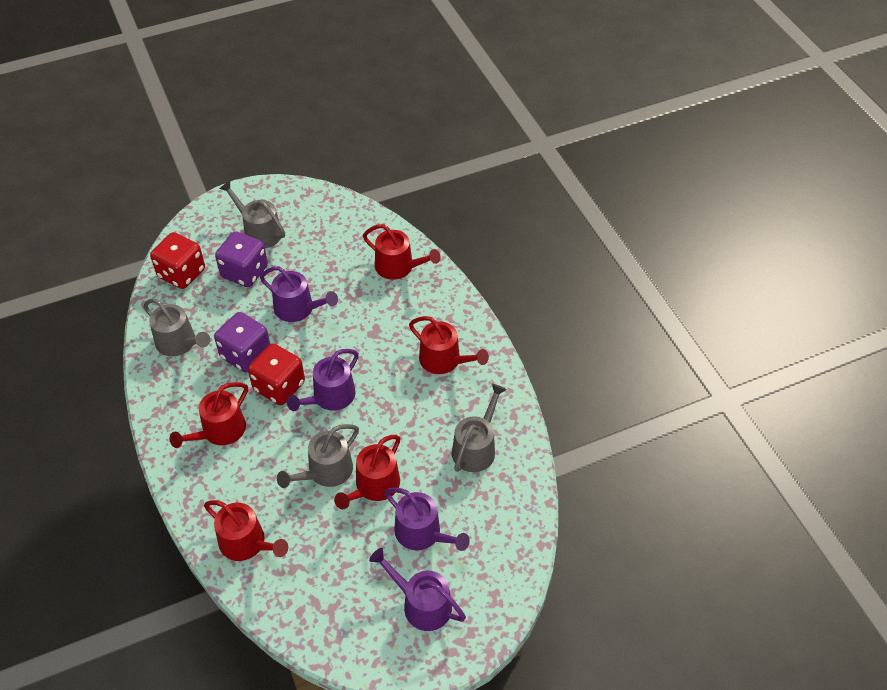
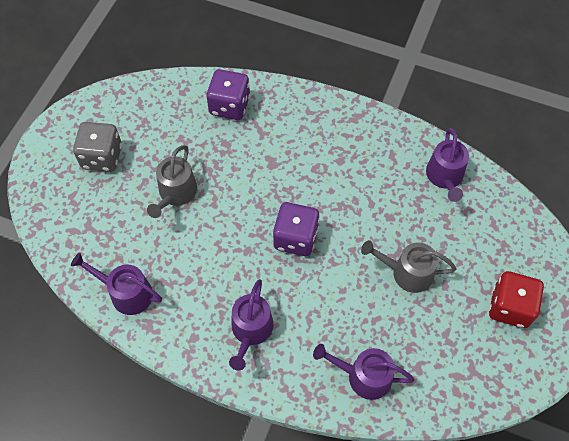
grey dice: 0 -> 1
grey watering can: 4 -> 2
red dice: 2 -> 1
red watering can: 5 -> 0

